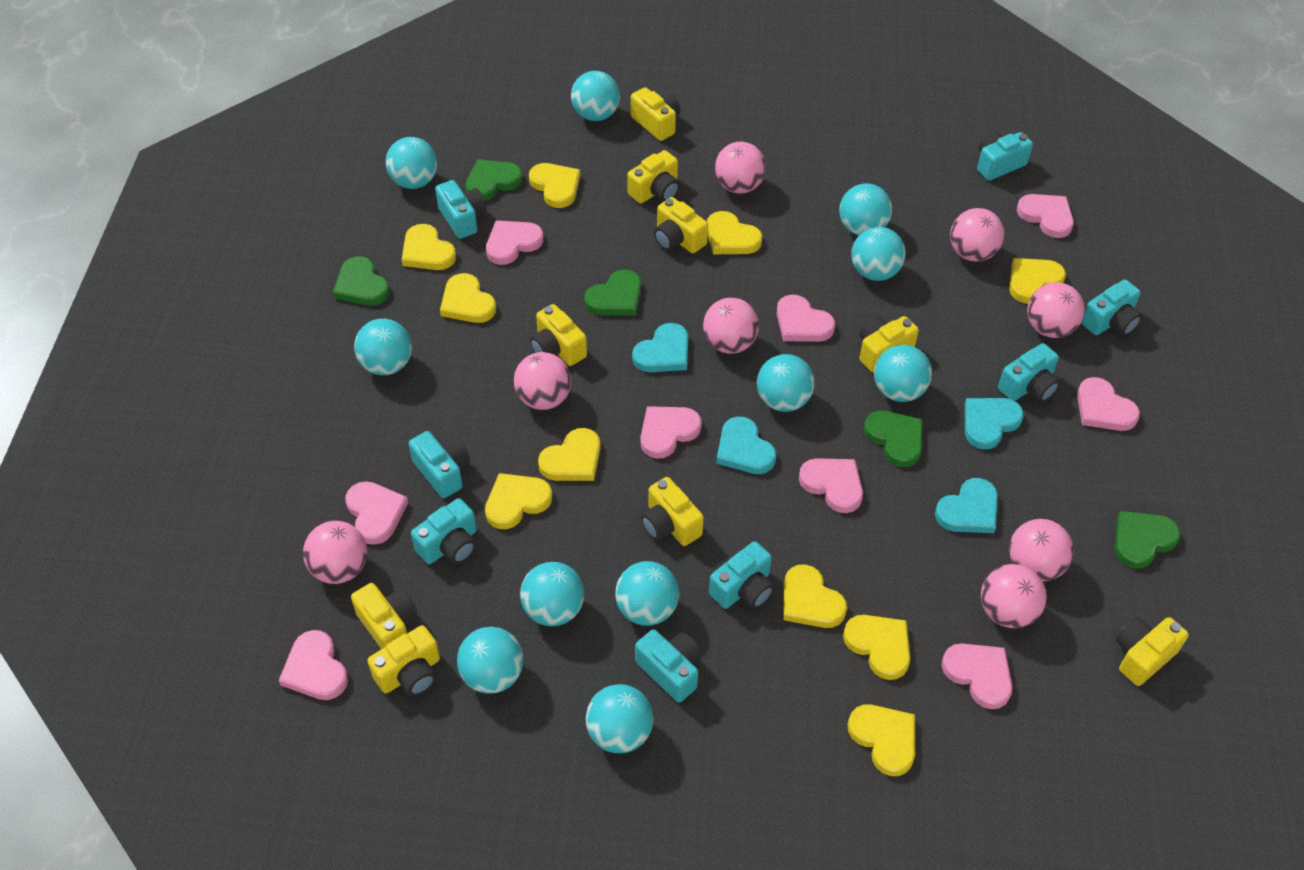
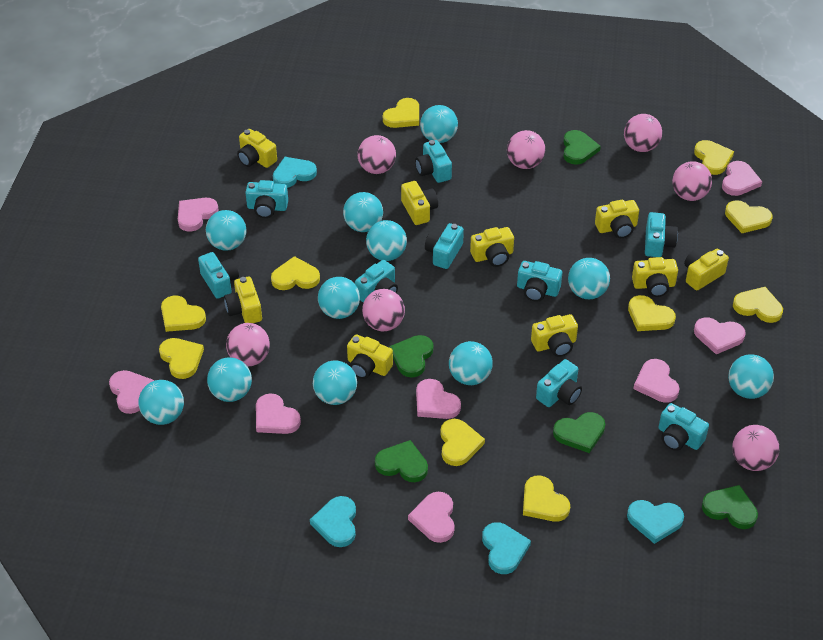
pink ball: 8 -> 7
pink heart: 9 -> 8
turquoise camera: 8 -> 9

